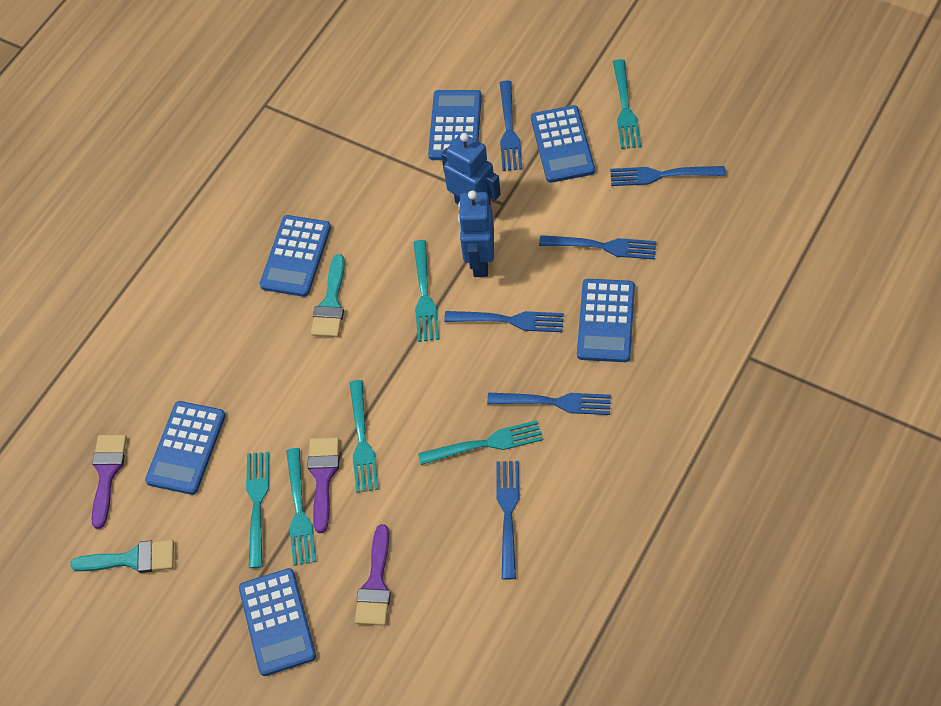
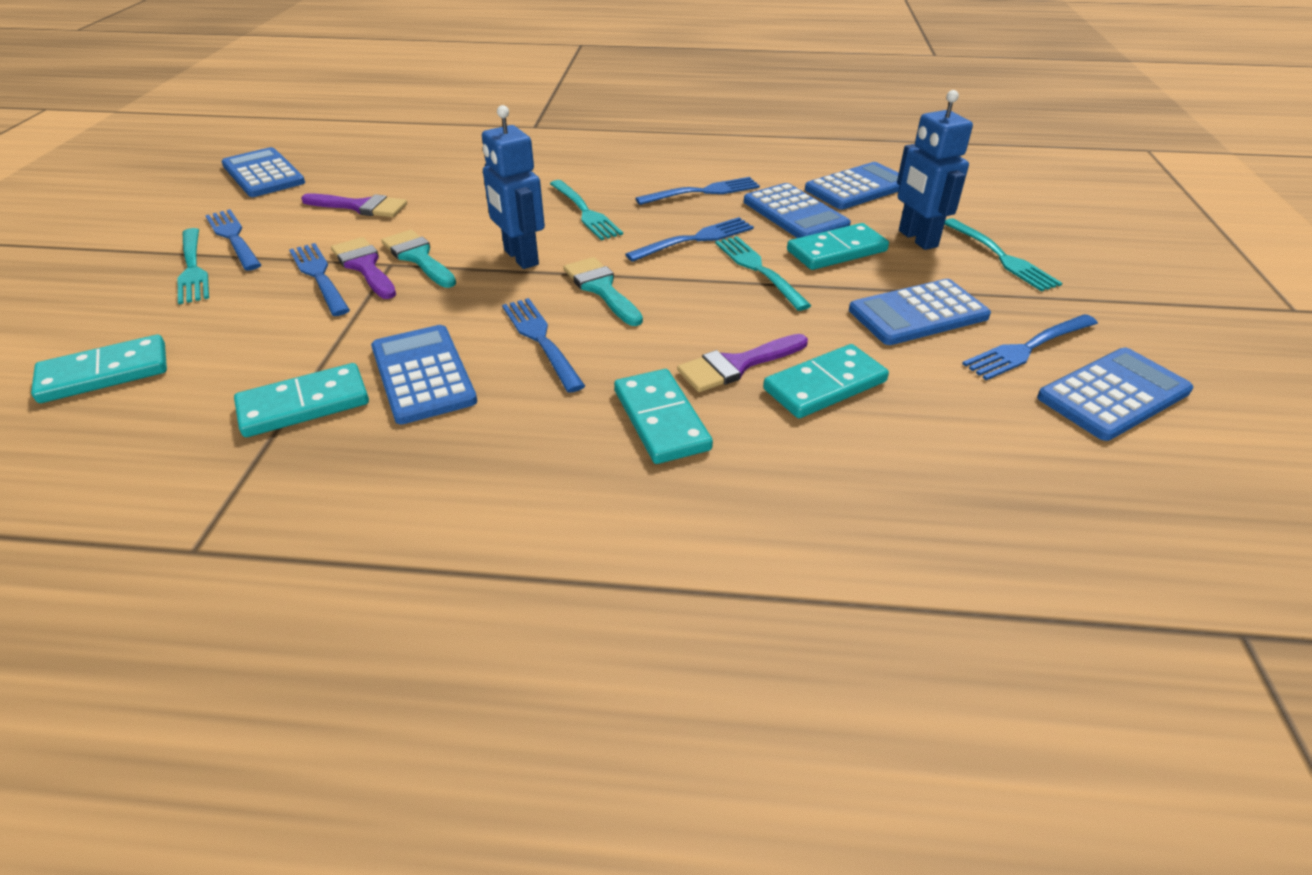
turquoise domino: 0 -> 5
turquoise fork: 6 -> 4

